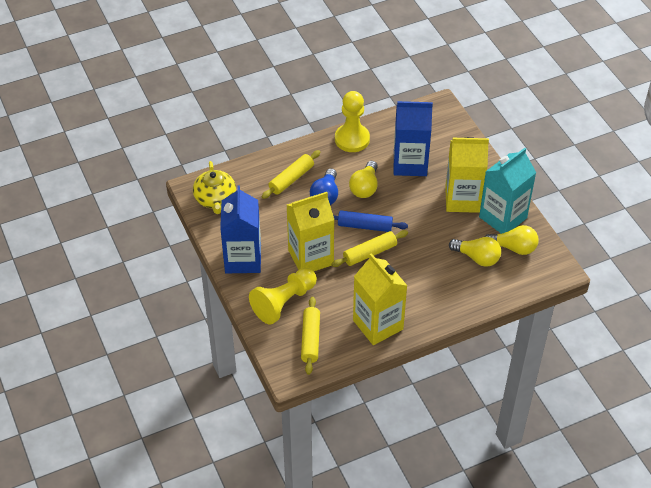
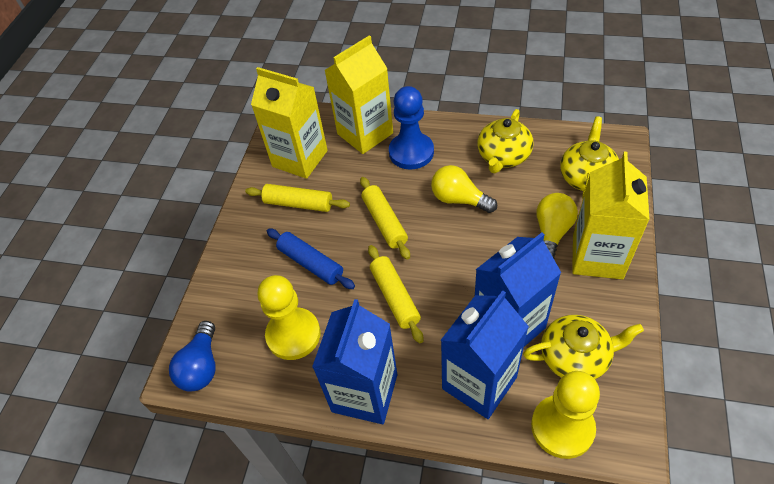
blue carton: 2 -> 3
blue pawn: 0 -> 1
turquoise carton: 1 -> 0
yellow light bulb: 3 -> 2
yellow teapot: 1 -> 3

